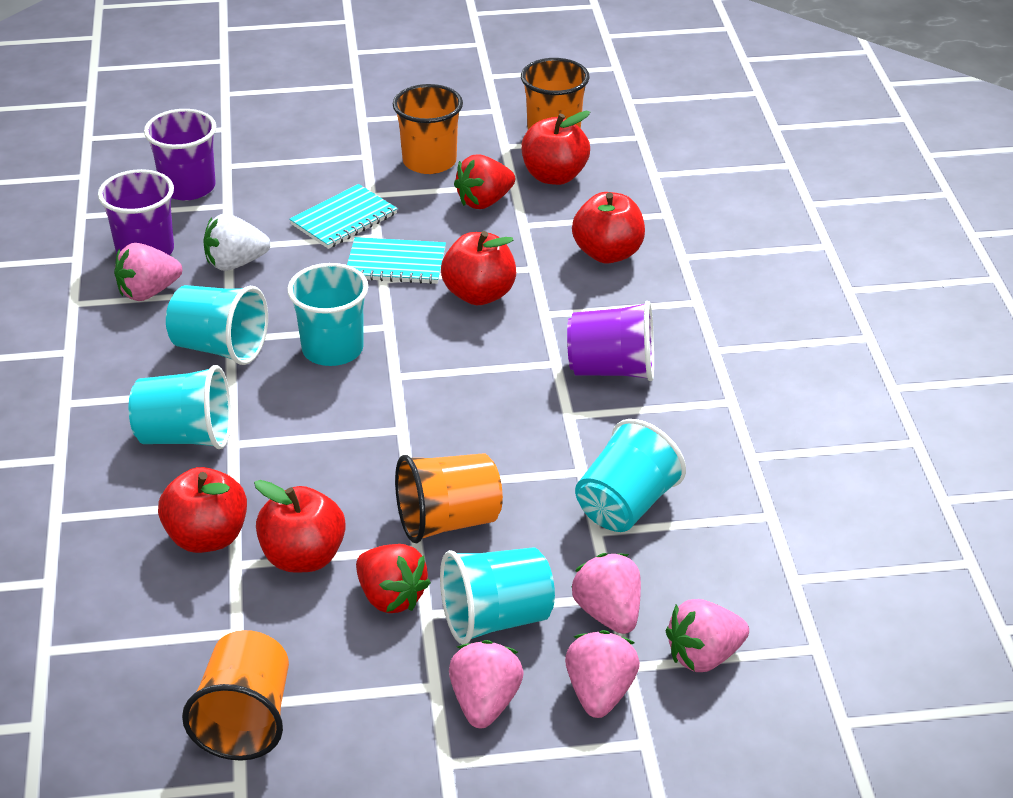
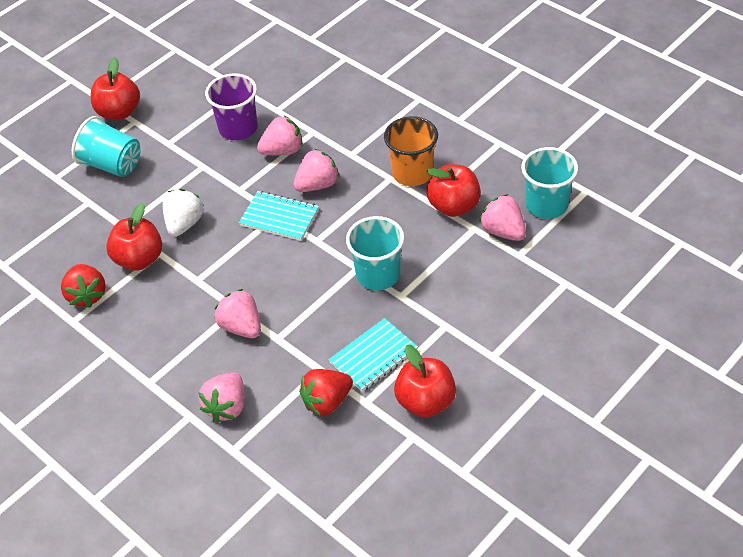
orange cup: 4 -> 1
purple cup: 3 -> 1
red apple: 5 -> 4
turquoise cup: 5 -> 3

